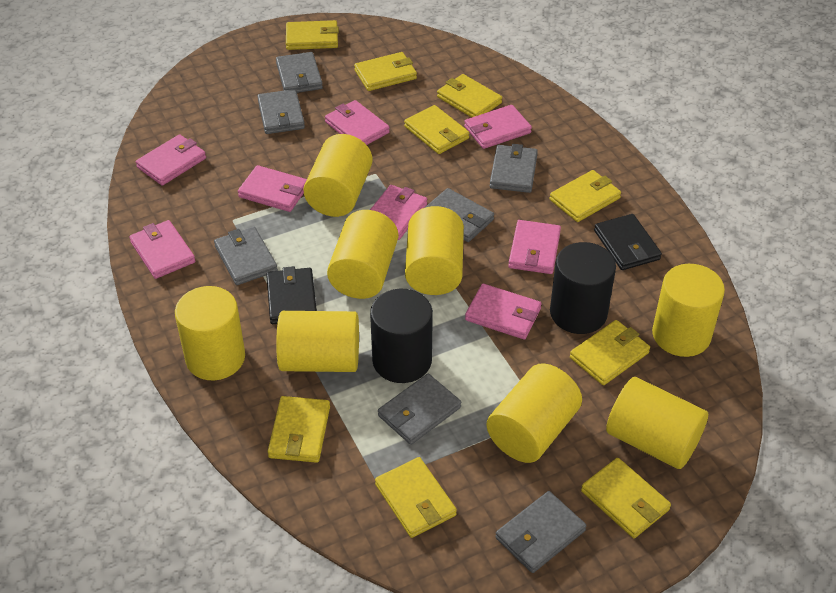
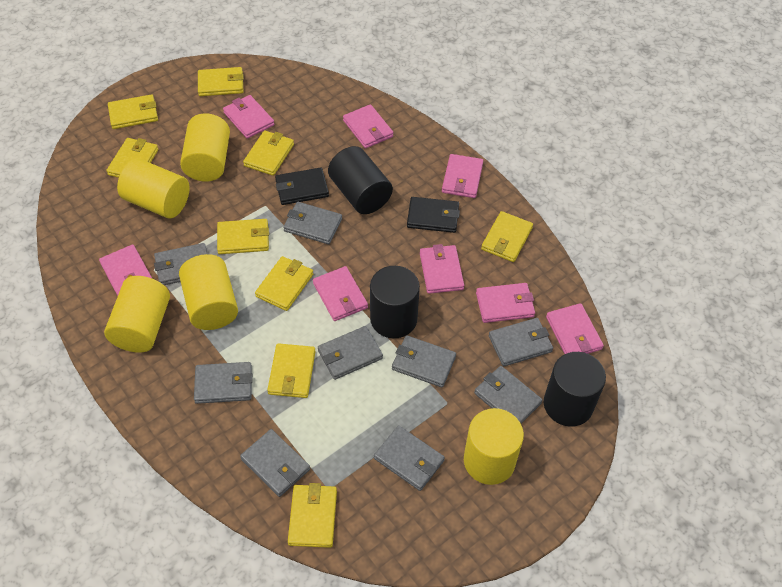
black cylinder: 2 -> 3
grey wallet: 7 -> 9
yellow cylinder: 8 -> 5

